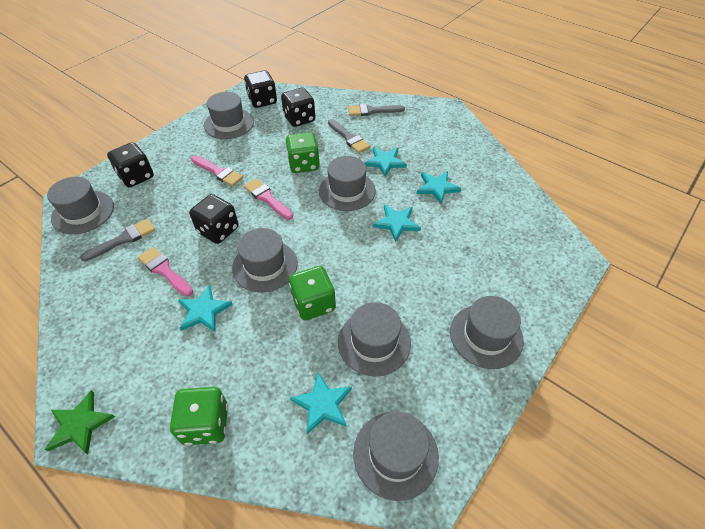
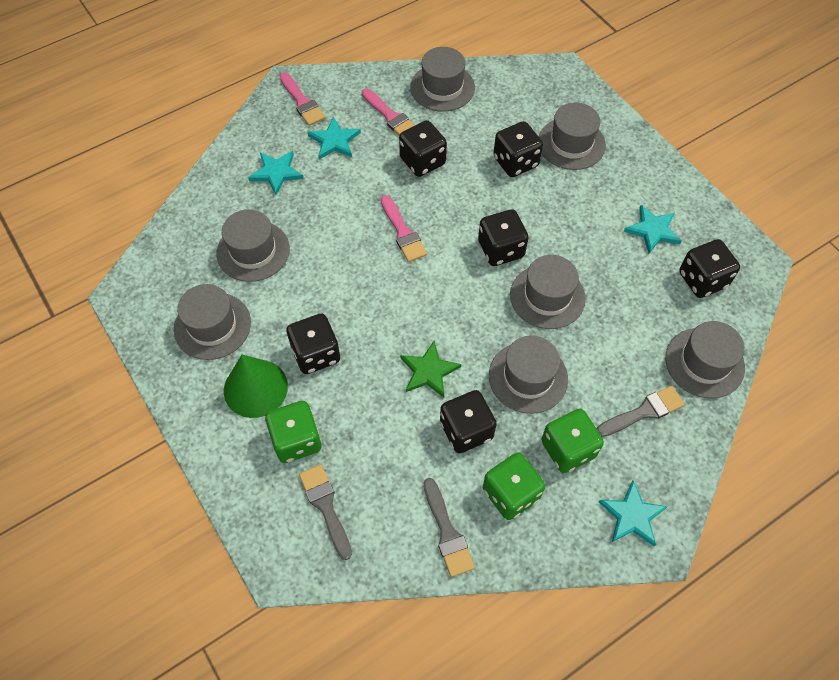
black dice: 4 -> 6
green cone: 0 -> 1
turquoise star: 5 -> 4

